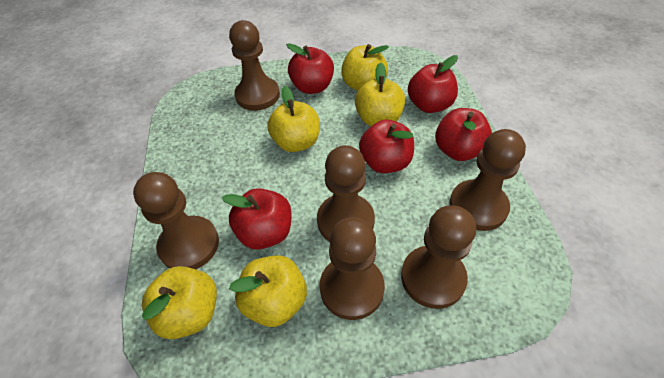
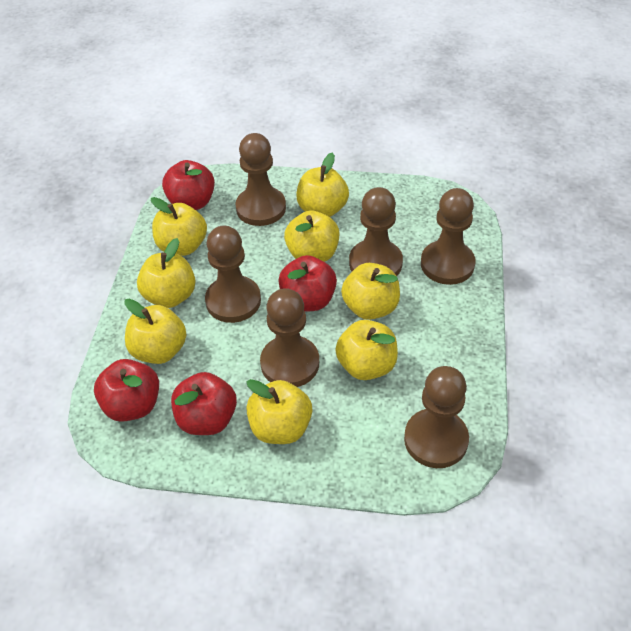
red apple: 5 -> 4
yellow apple: 5 -> 8

